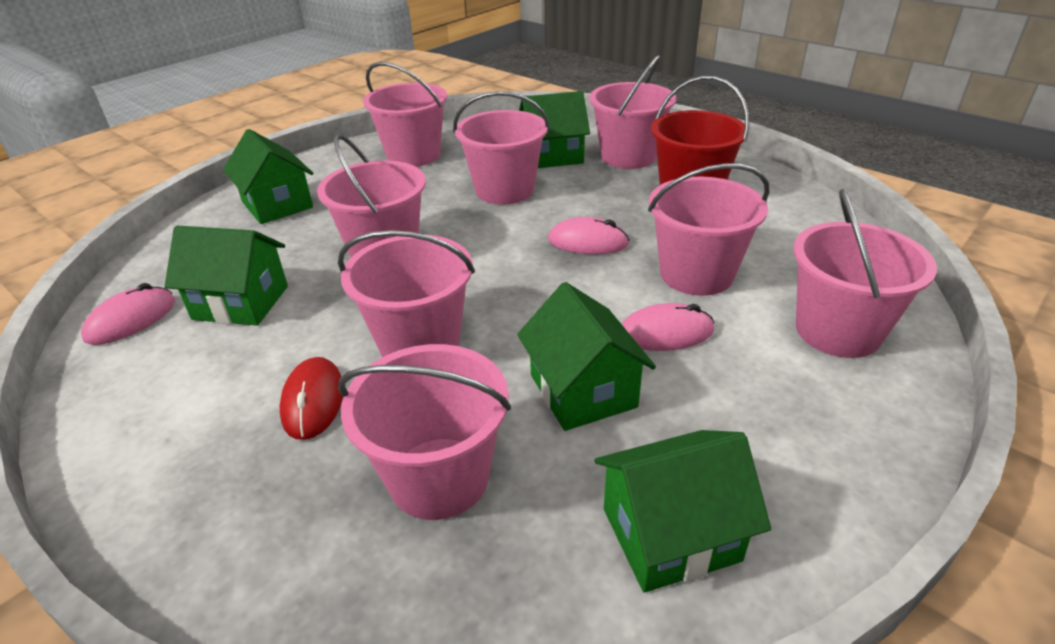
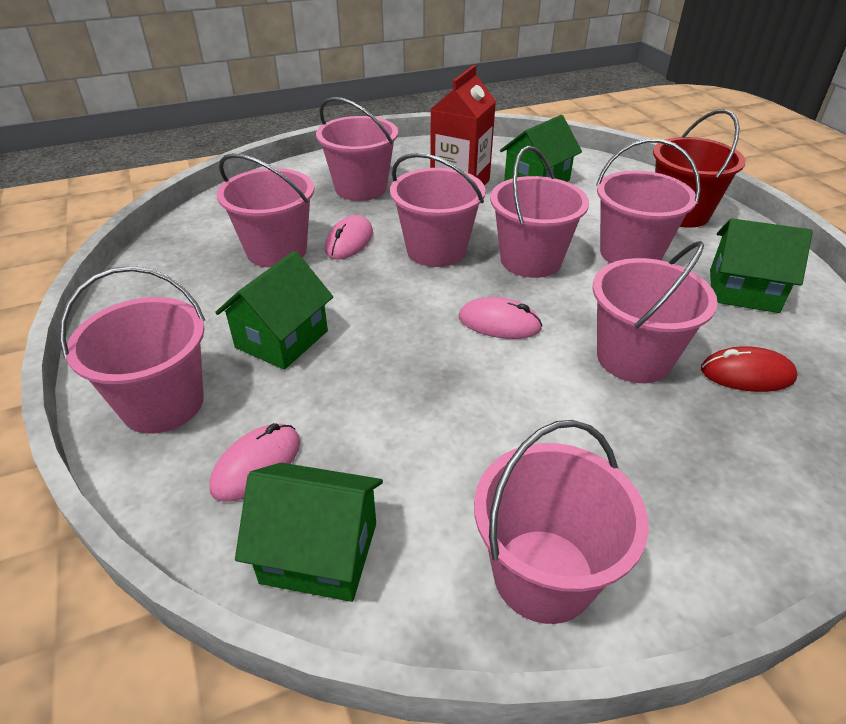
green house: 5 -> 4
red carton: 0 -> 1

